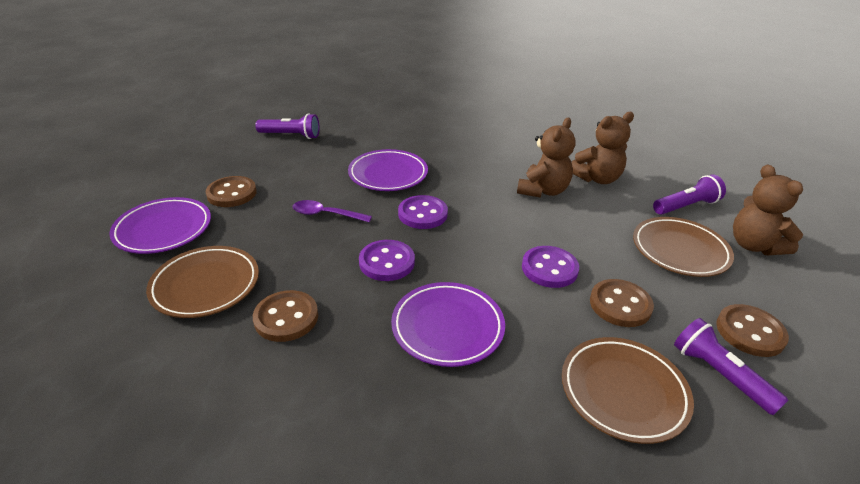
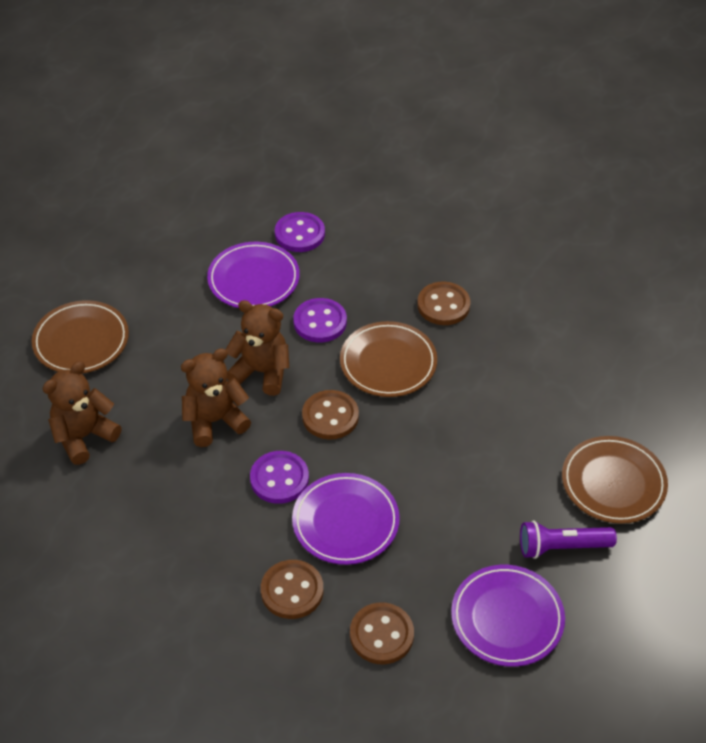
purple flashlight: 3 -> 1
purple spoon: 1 -> 0

